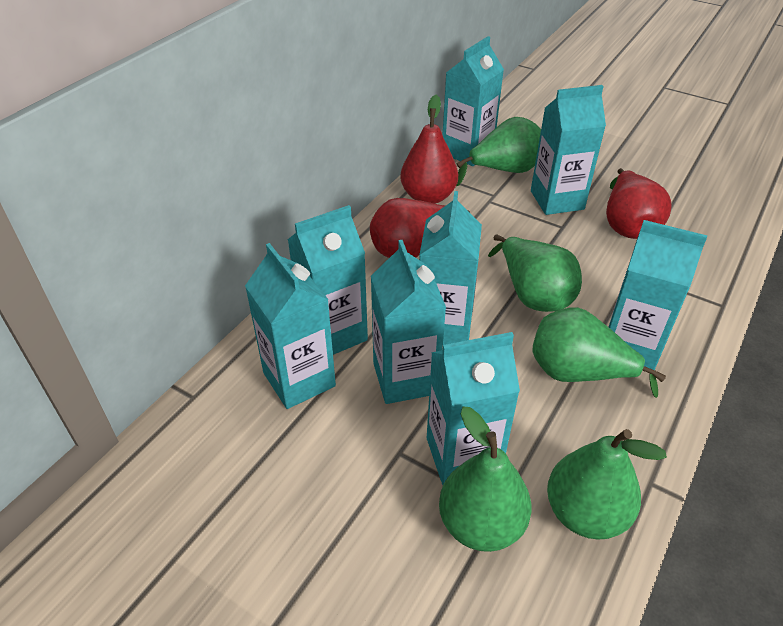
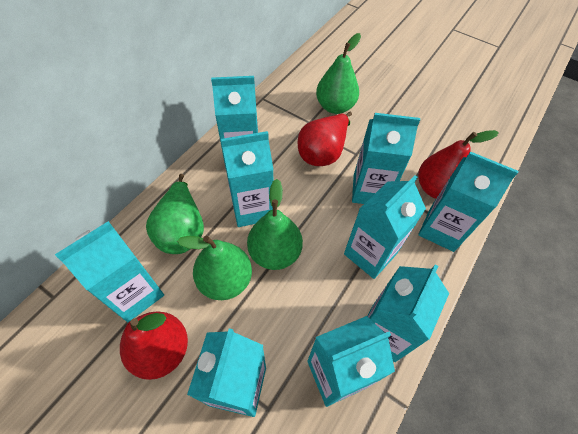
green pear: 5 -> 4
turquoise carton: 8 -> 9

